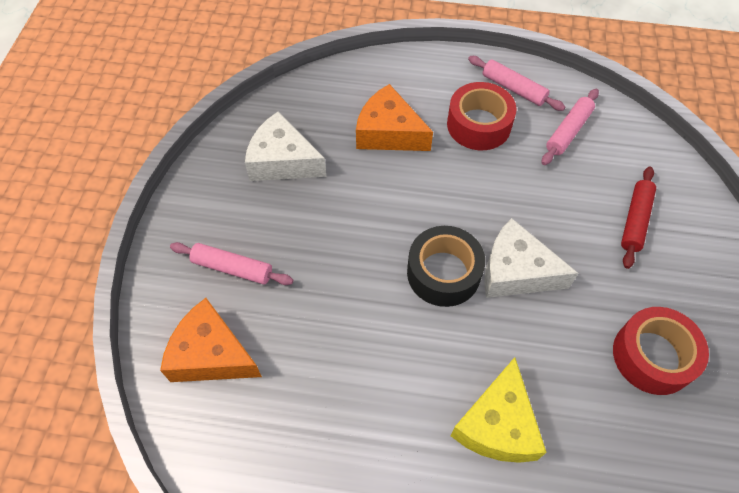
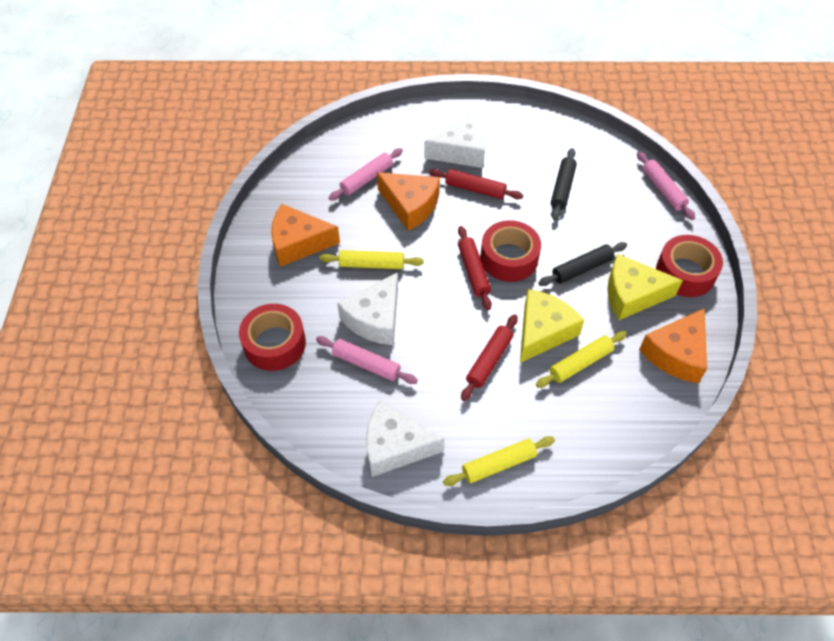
black rolling pin: 0 -> 2
black tape: 1 -> 0
orange cheese: 2 -> 3
red rolling pin: 1 -> 3
red tape: 2 -> 3
white cheese: 2 -> 3
yellow cheese: 1 -> 2
yellow rolling pin: 0 -> 3

